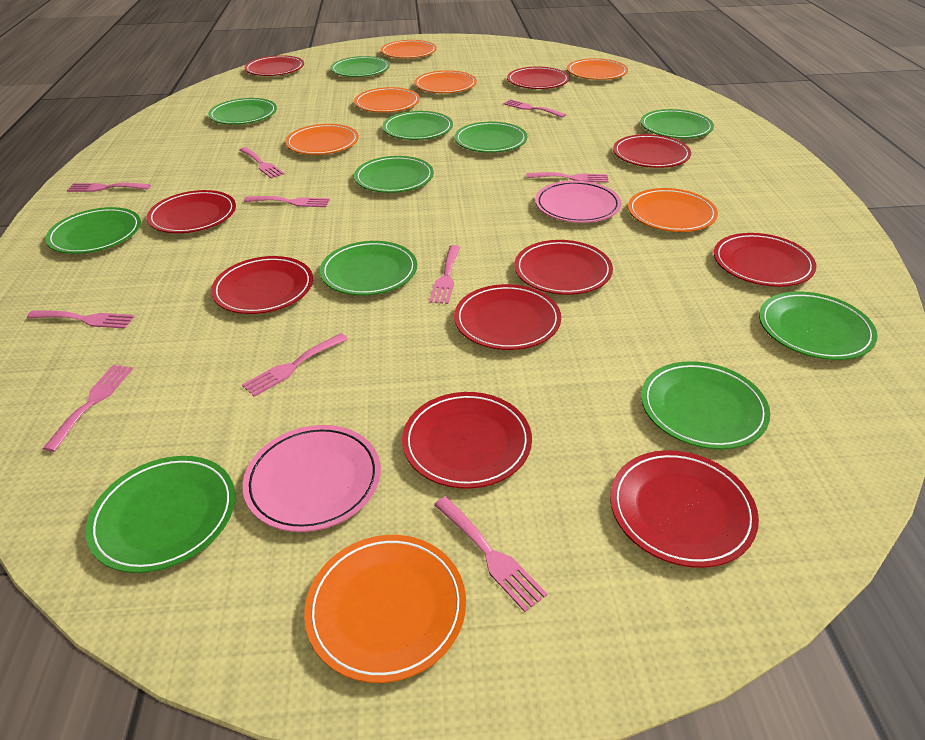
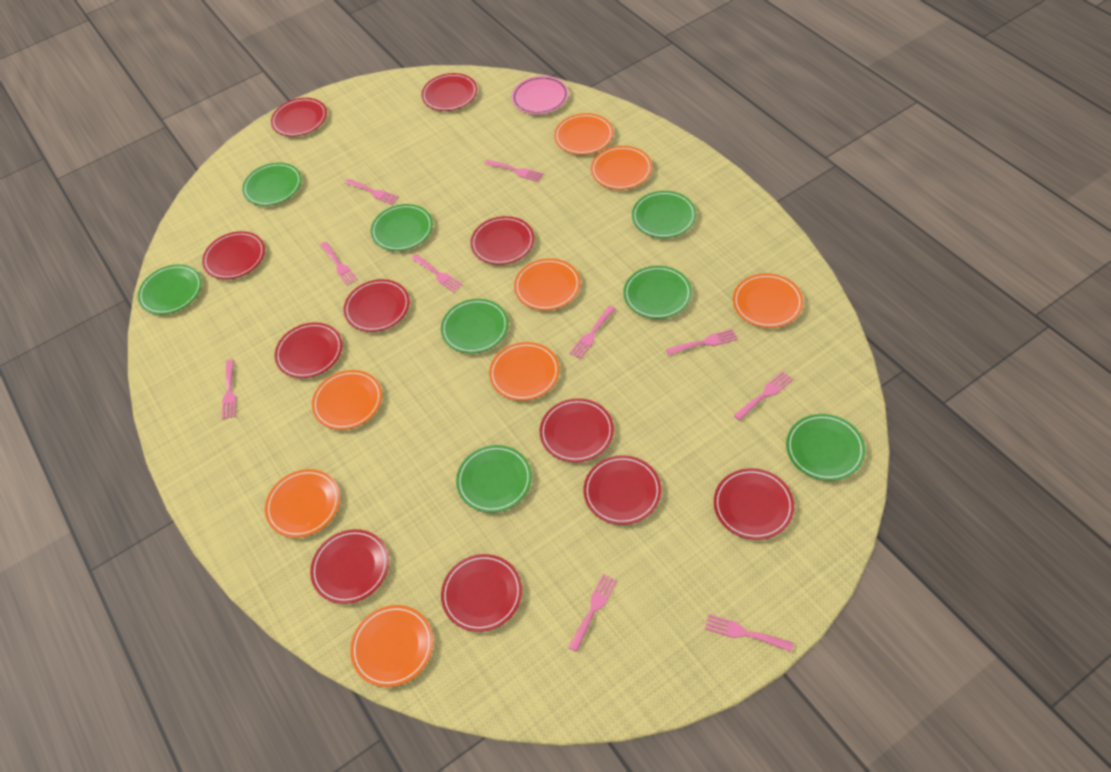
green plate: 11 -> 8
orange plate: 7 -> 8
pink plate: 2 -> 1
red plate: 10 -> 11

